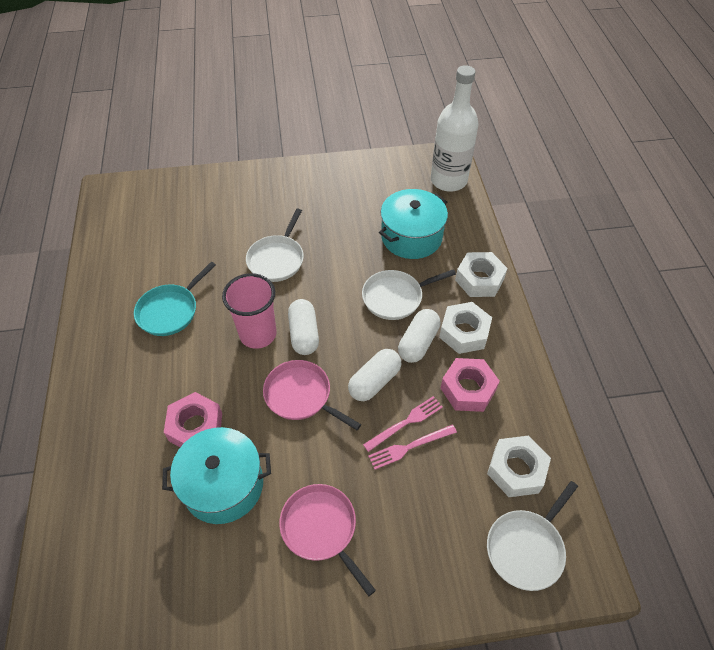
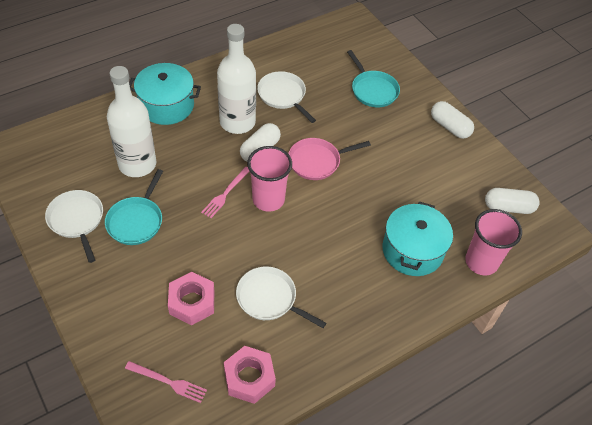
pink cup: 1 -> 2
pink pan: 2 -> 1
turquoise pan: 1 -> 2
white bottle: 1 -> 2
white nut: 3 -> 0

